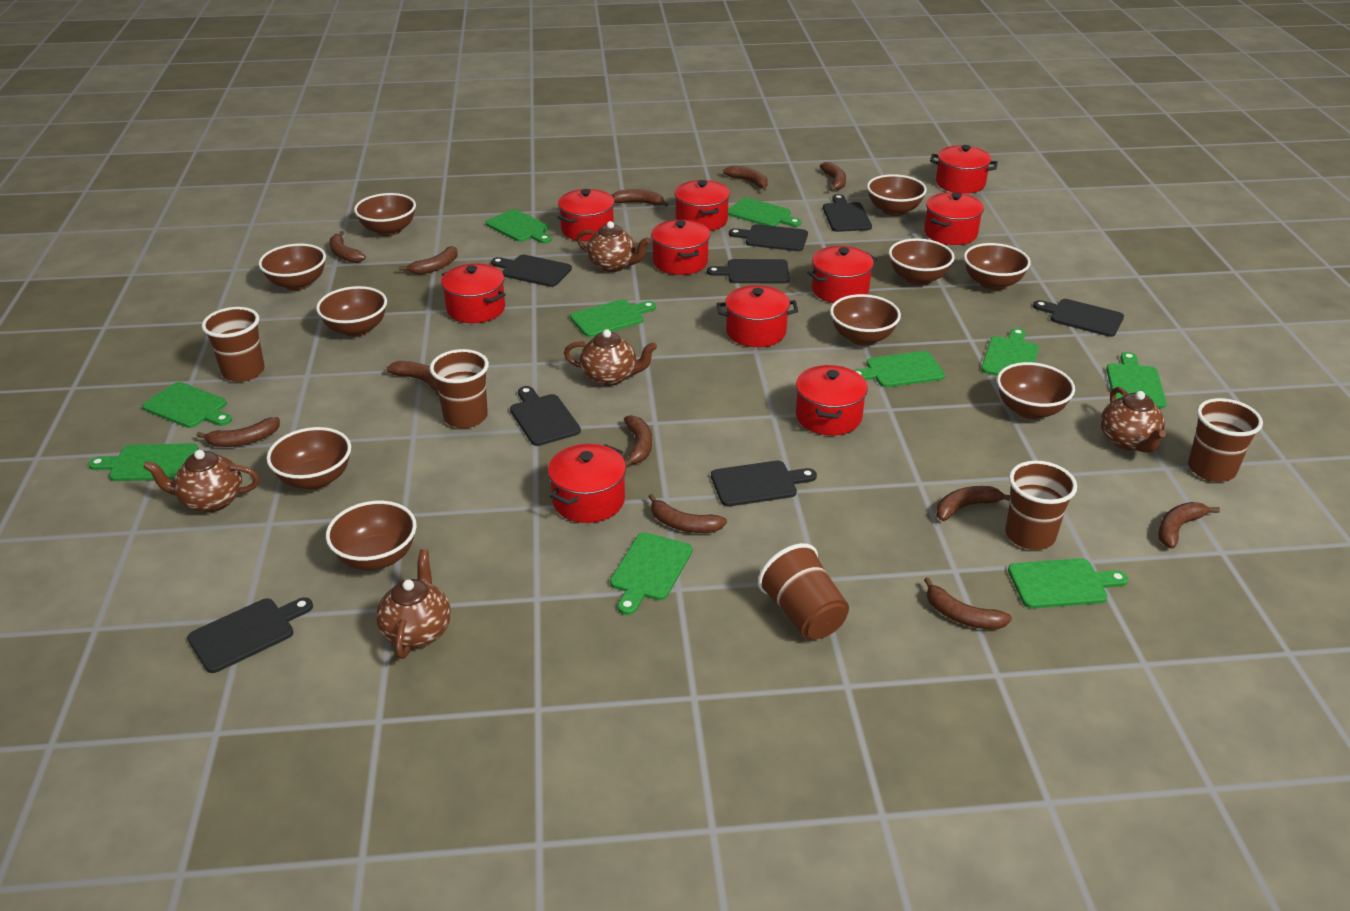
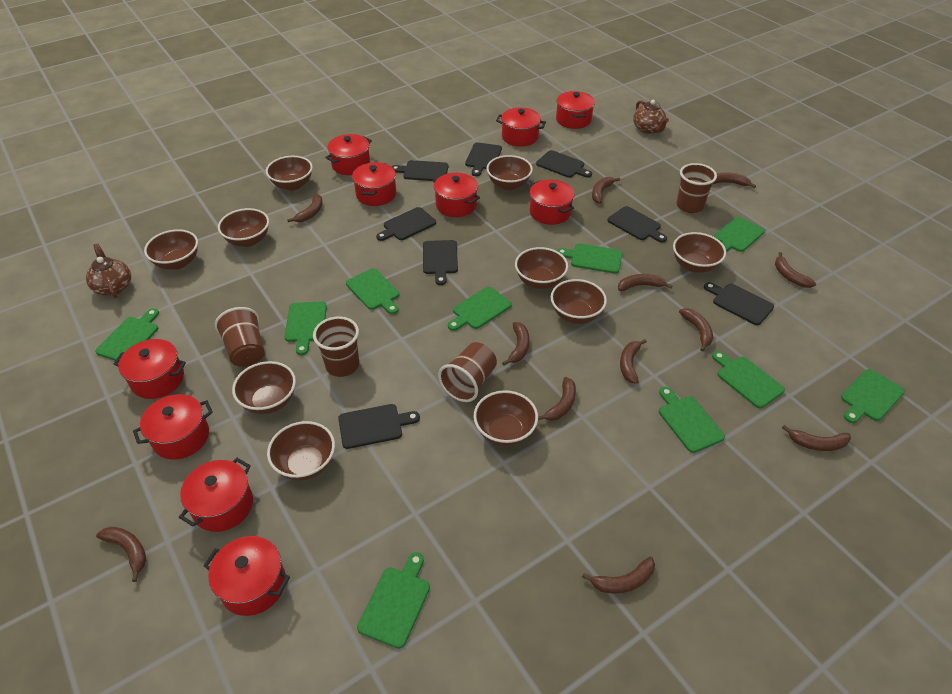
brown cup: 5 -> 4
brown teapot: 5 -> 2

